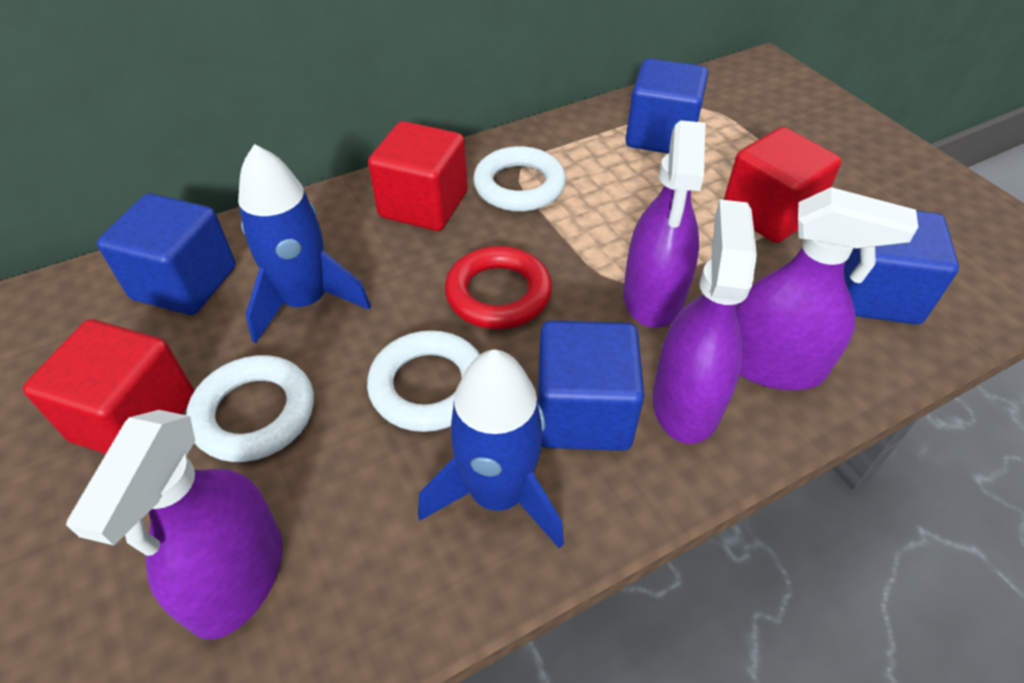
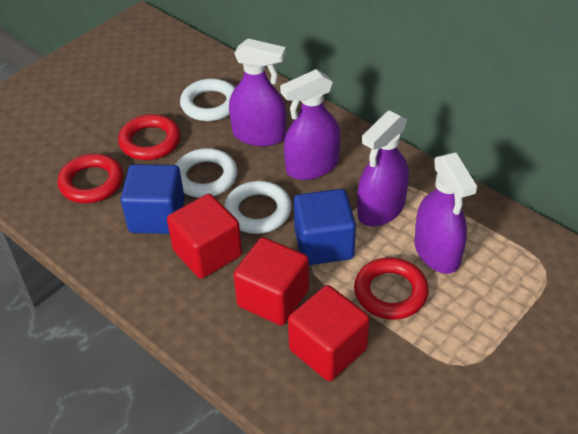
blue cube: 4 -> 2
blue rocket: 2 -> 0
red ring: 1 -> 3

